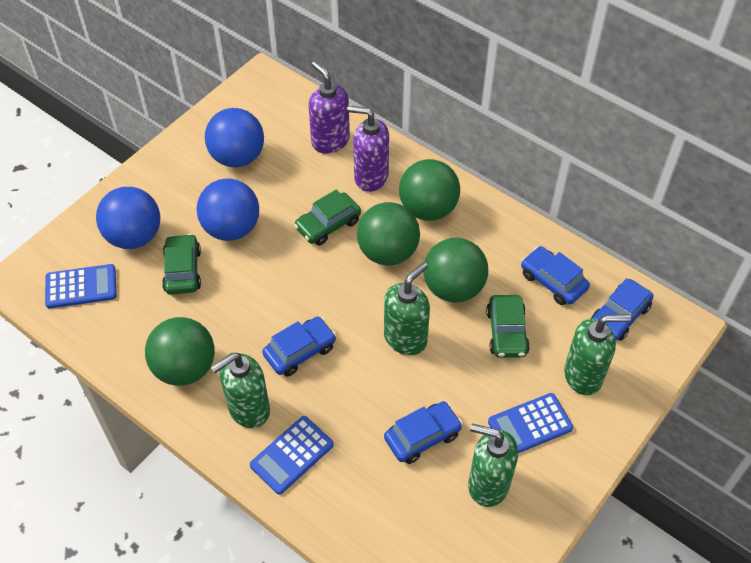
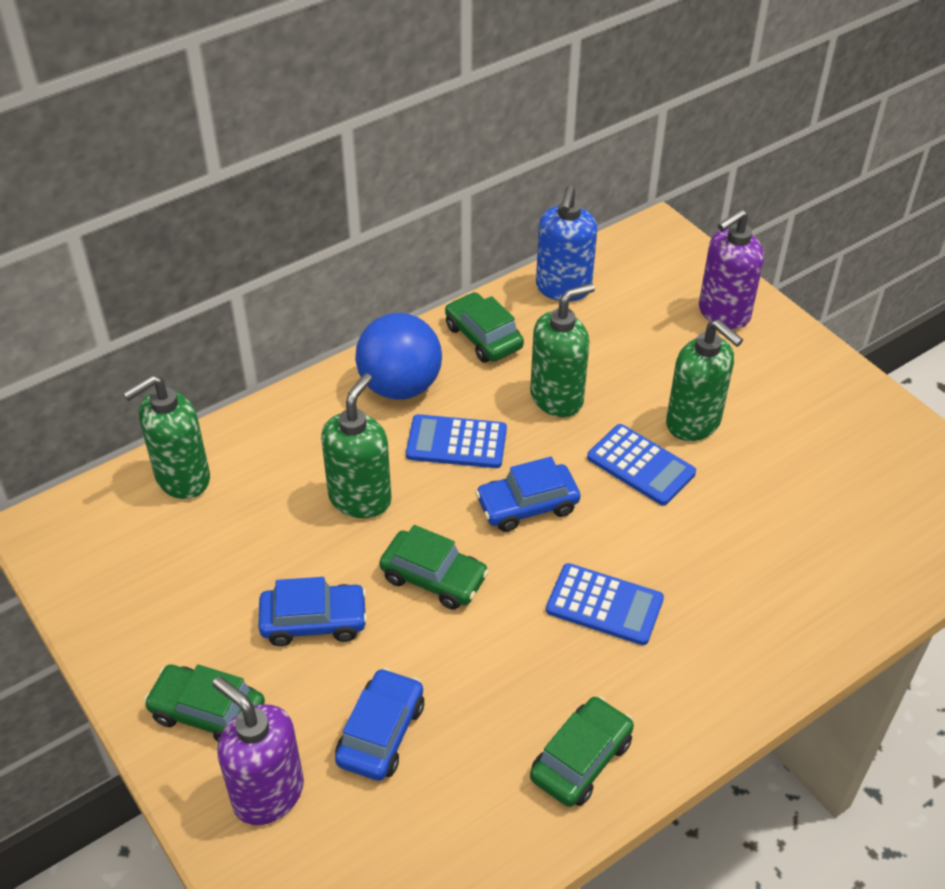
blue ball: 3 -> 1
blue car: 4 -> 3
blue soap dispenser: 0 -> 1
green ball: 4 -> 0
green car: 3 -> 4

